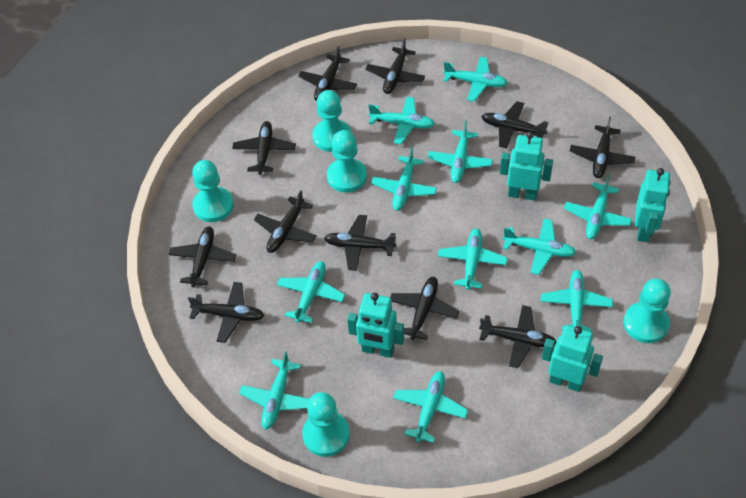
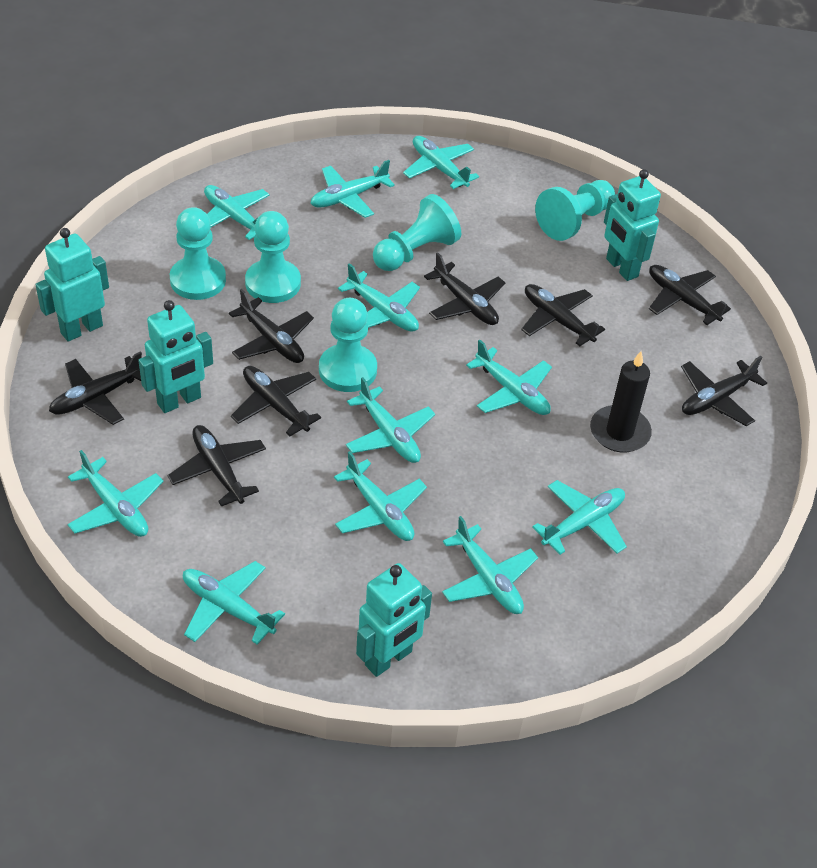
black candle: 0 -> 1
black plane: 11 -> 8

